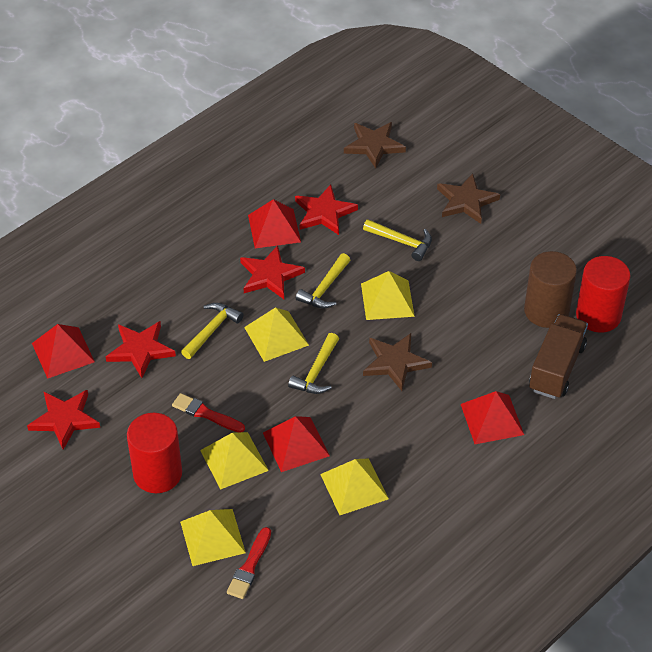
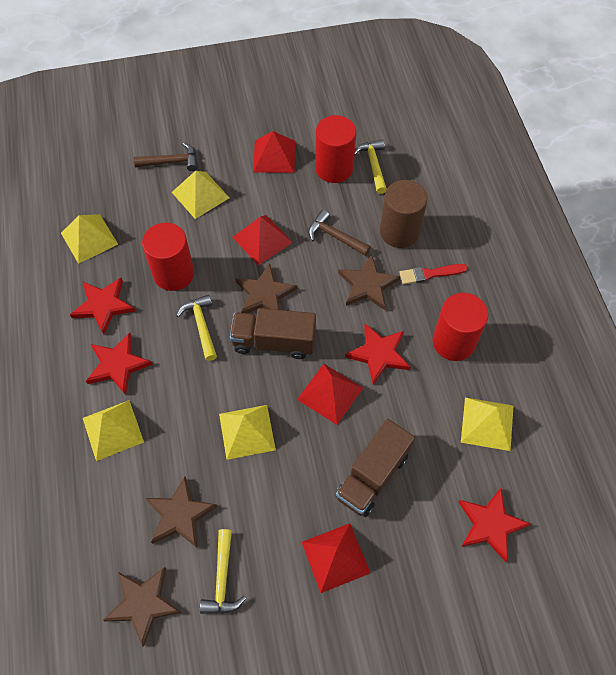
brown hammer: 0 -> 2
brown star: 3 -> 4
brown truck: 1 -> 2
red brush: 2 -> 1
red cylinder: 2 -> 3
yellow hammer: 4 -> 3

